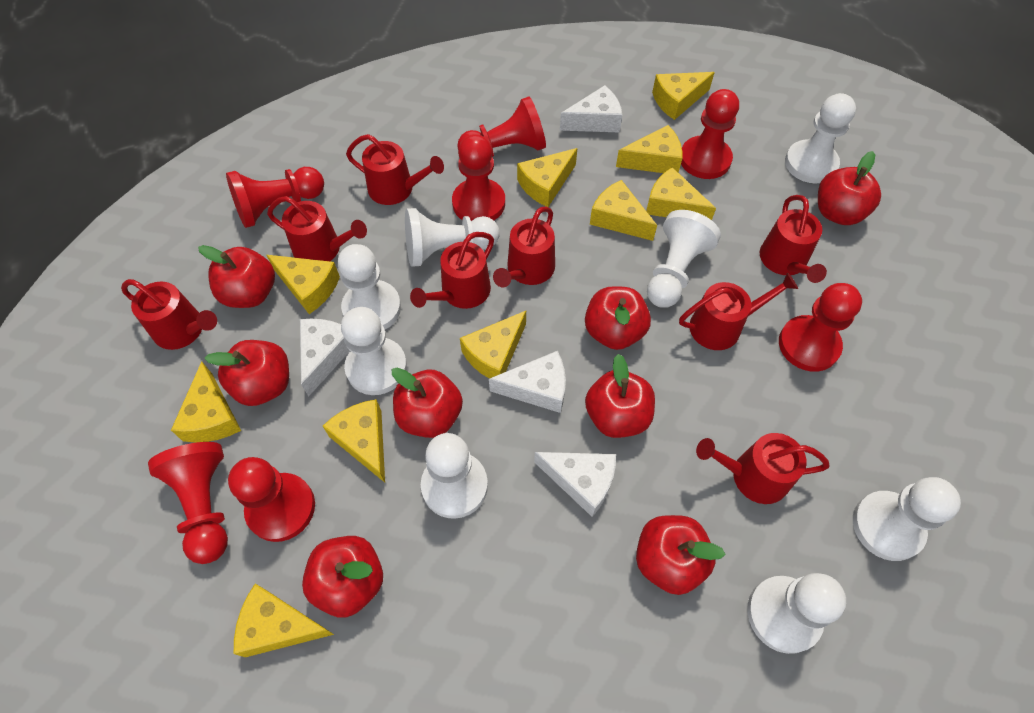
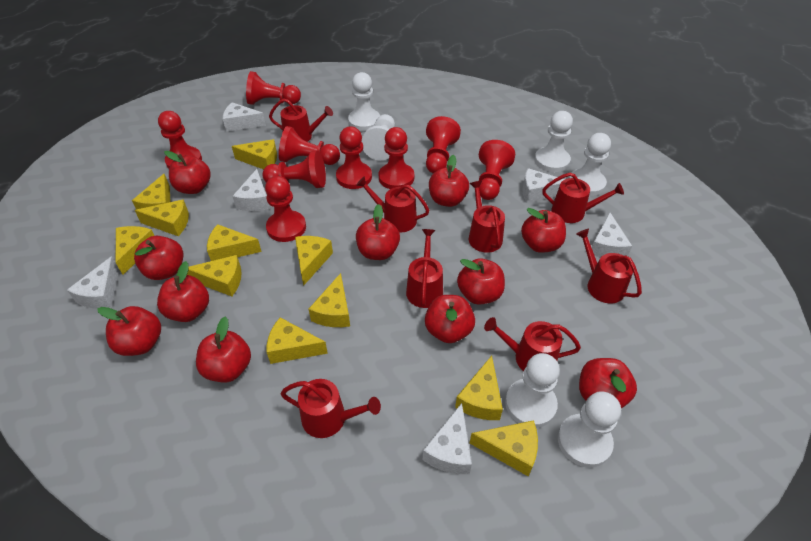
red apple: 8 -> 11
red pawn: 7 -> 9
white cheese: 4 -> 6
white pawn: 8 -> 6
yellow cheese: 10 -> 11

